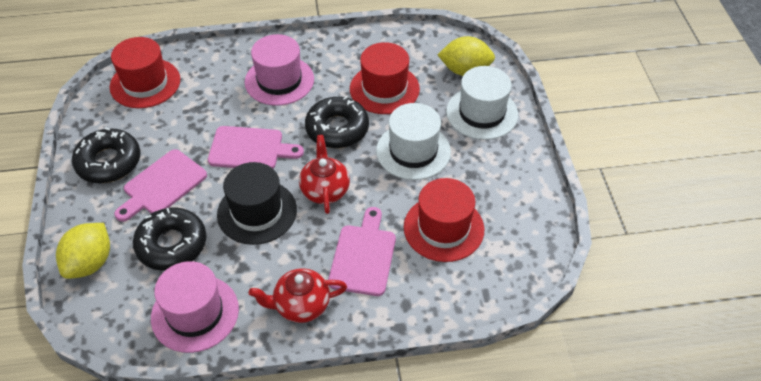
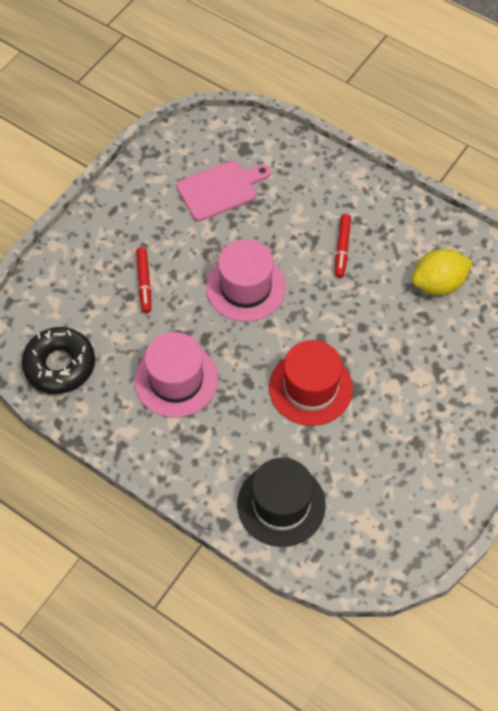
black donut: 3 -> 1
pink cutting board: 3 -> 1
red hat: 3 -> 1
red marker: 0 -> 2
red teapot: 2 -> 0
white hat: 2 -> 0
yellow lemon: 2 -> 1

